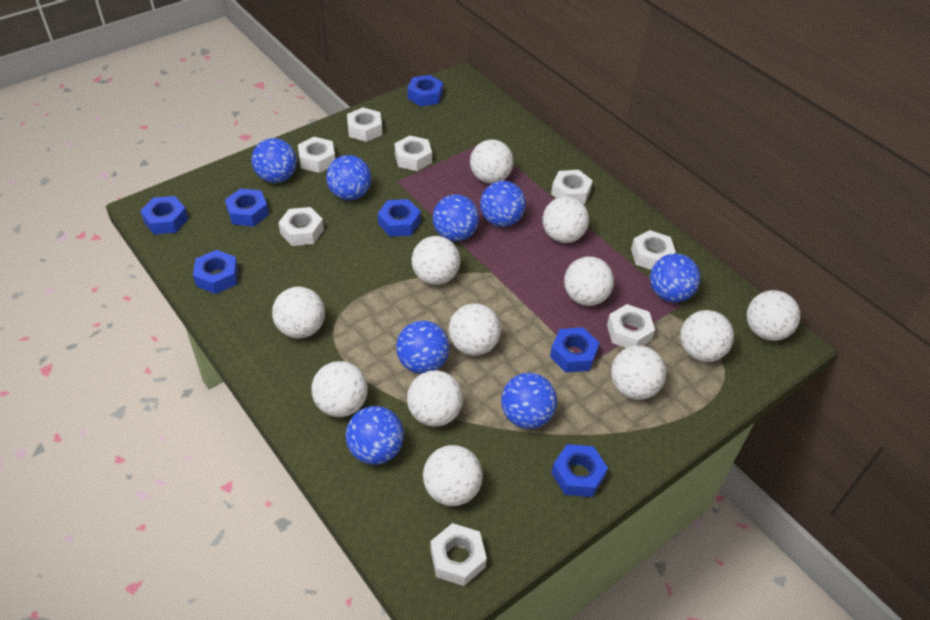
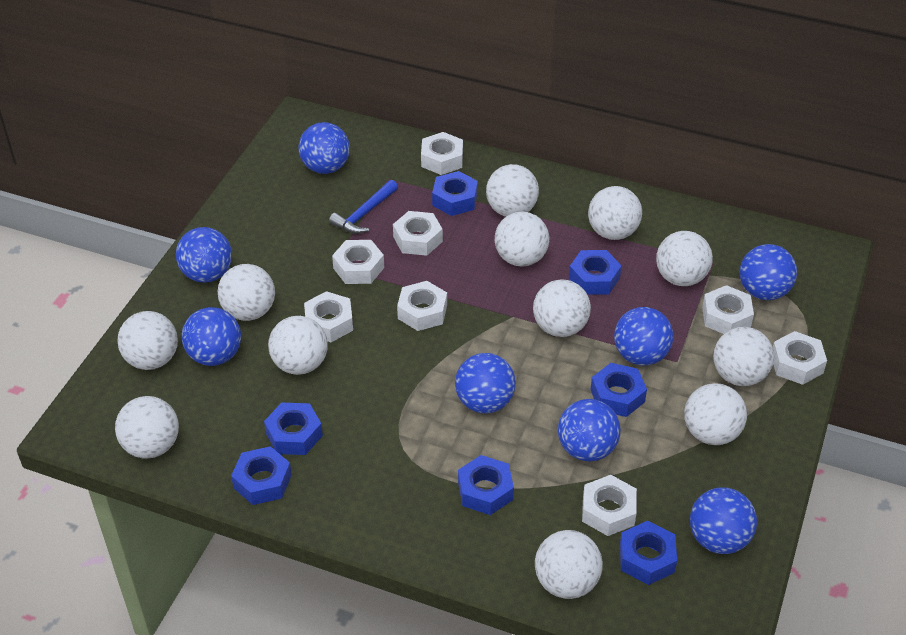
blue hammer: 0 -> 1

